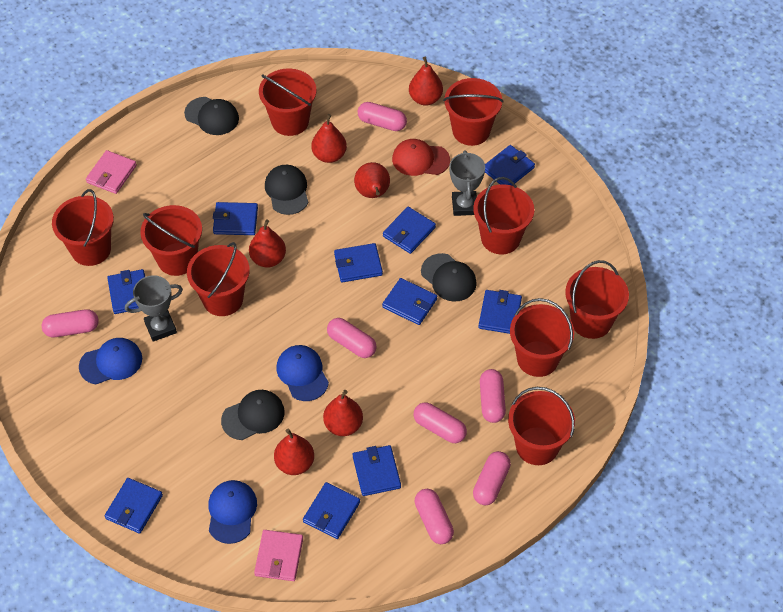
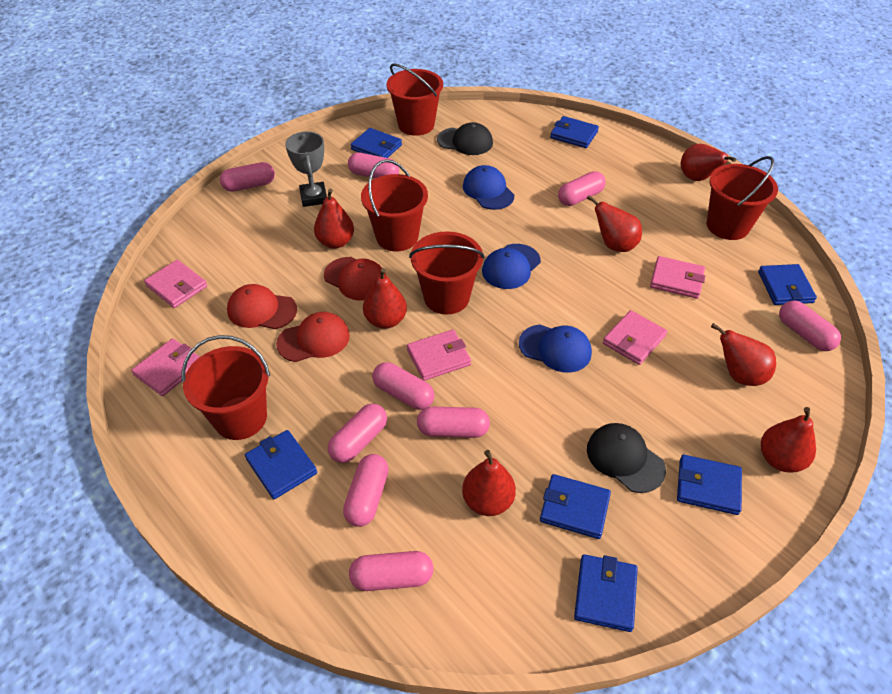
black cap: 4 -> 2
blue wallet: 10 -> 7
grey trophy: 2 -> 1
pink capsule: 7 -> 9
pink wallet: 2 -> 5
red bucket: 9 -> 5
red cap: 1 -> 3
red pear: 6 -> 7

